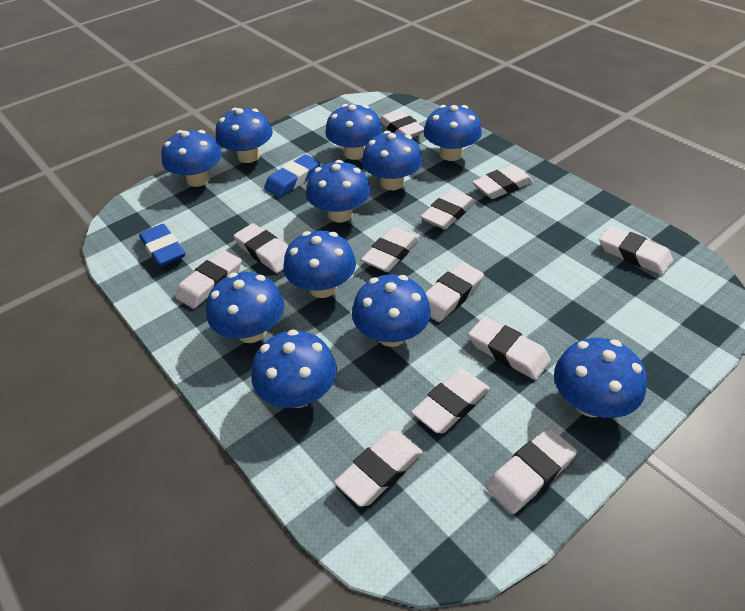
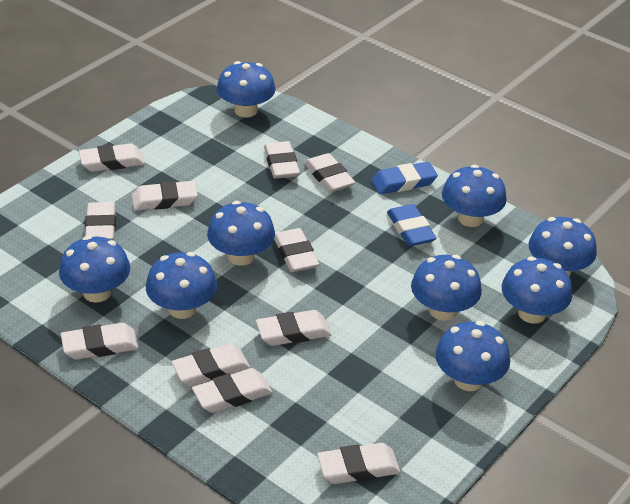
blue mushroom: 11 -> 9
white eraser: 12 -> 11

